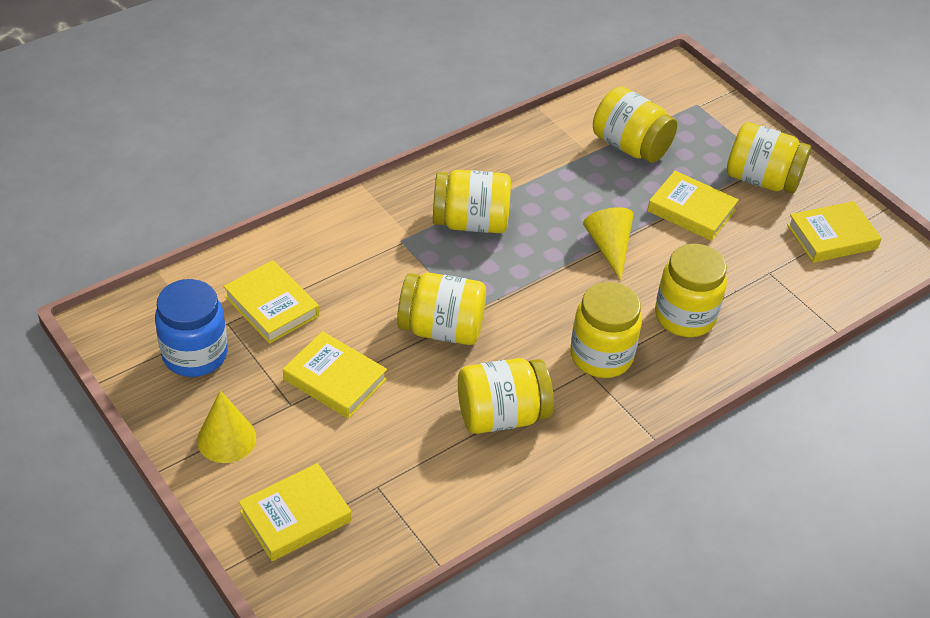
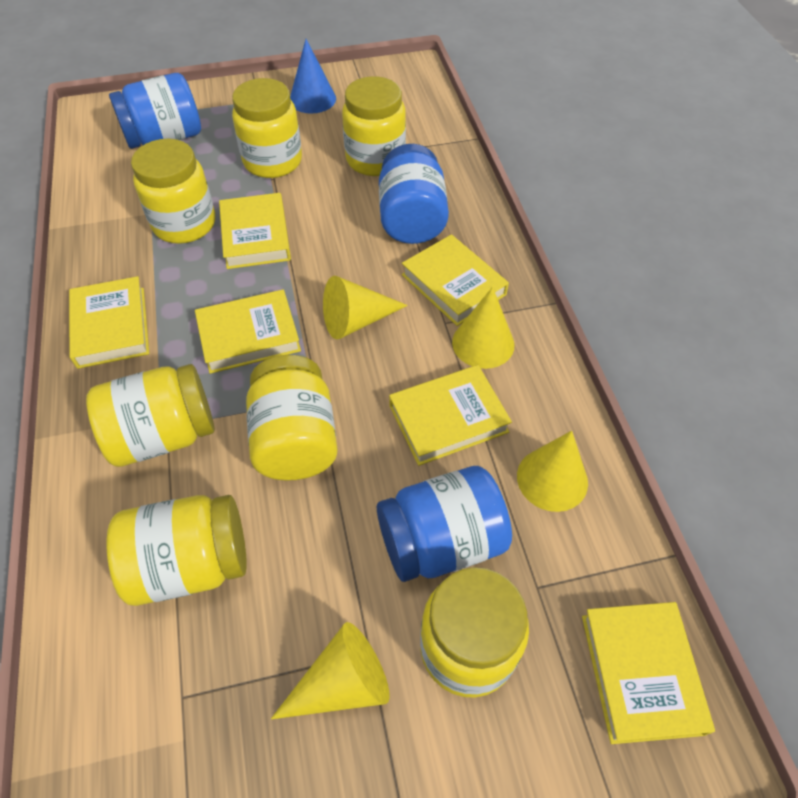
blue cone: 0 -> 1
blue jar: 1 -> 3
yellow book: 5 -> 6
yellow cone: 2 -> 4

